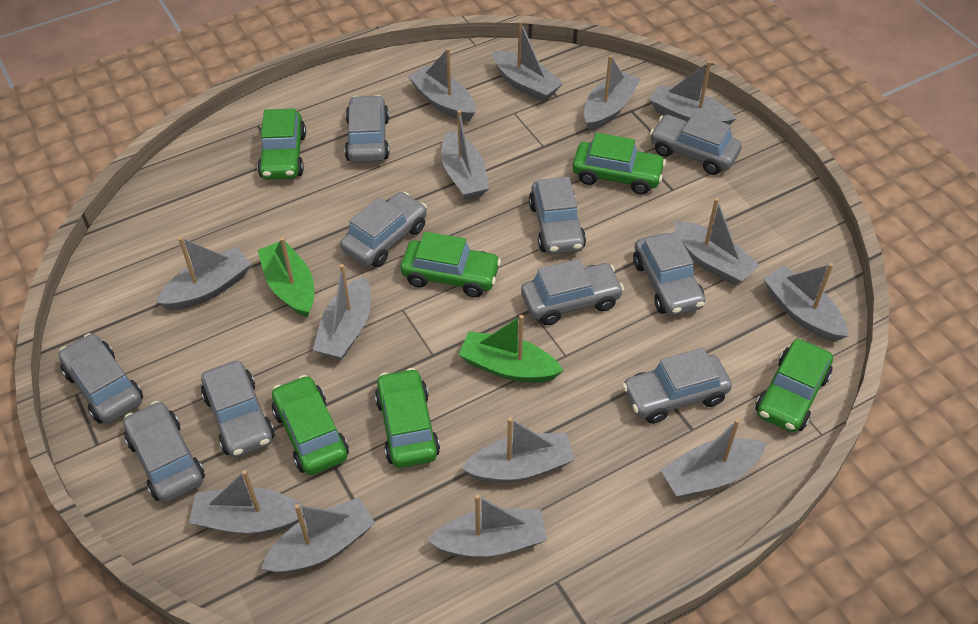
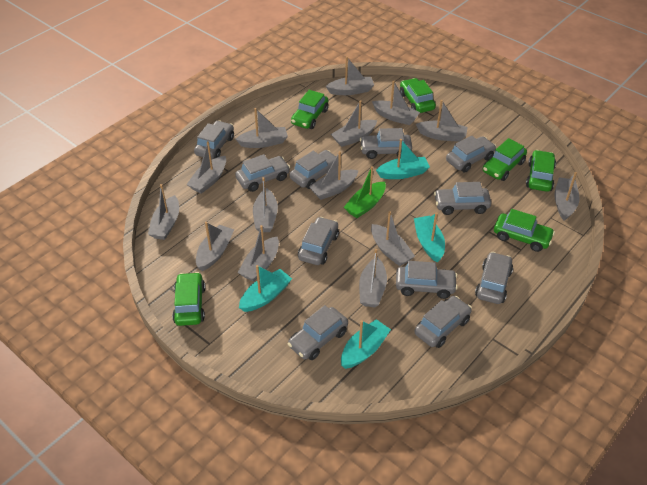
green boat: 2 -> 1
grey car: 10 -> 11
turquoise boat: 0 -> 4

